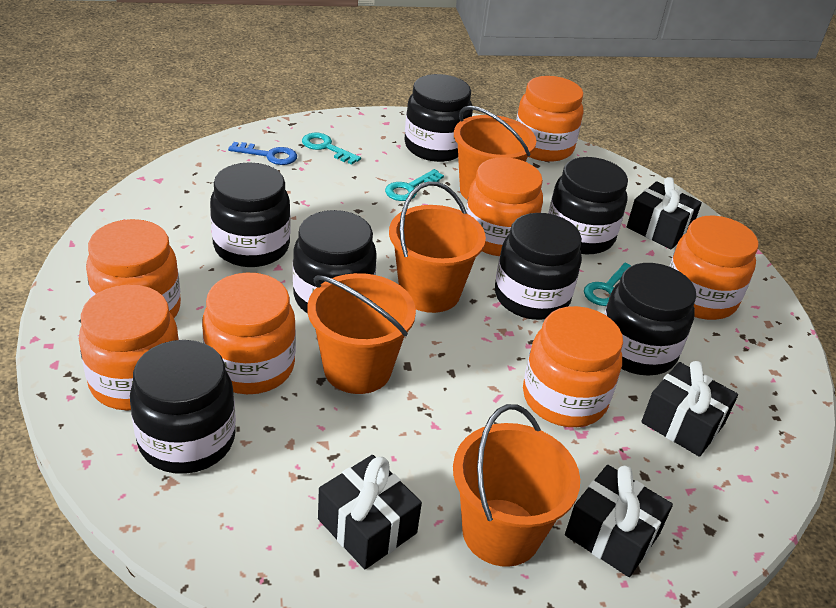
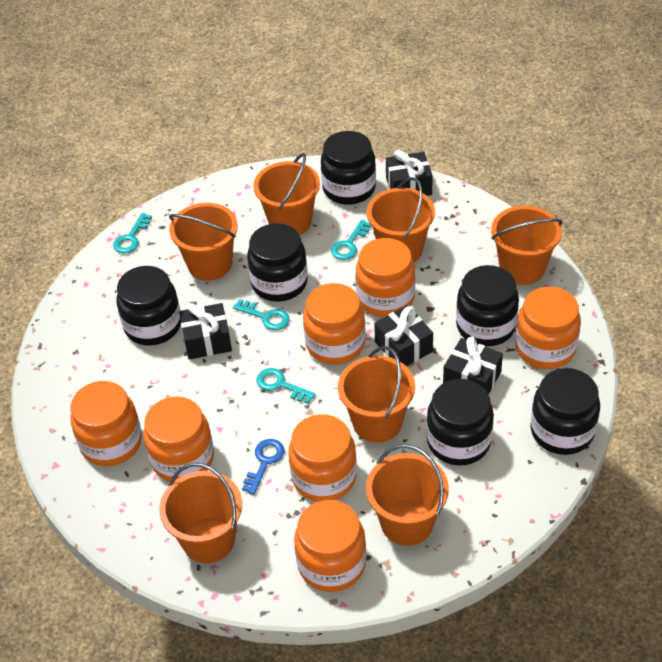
black jar: 7 -> 6
orange bucket: 4 -> 7
turquoise key: 3 -> 4

